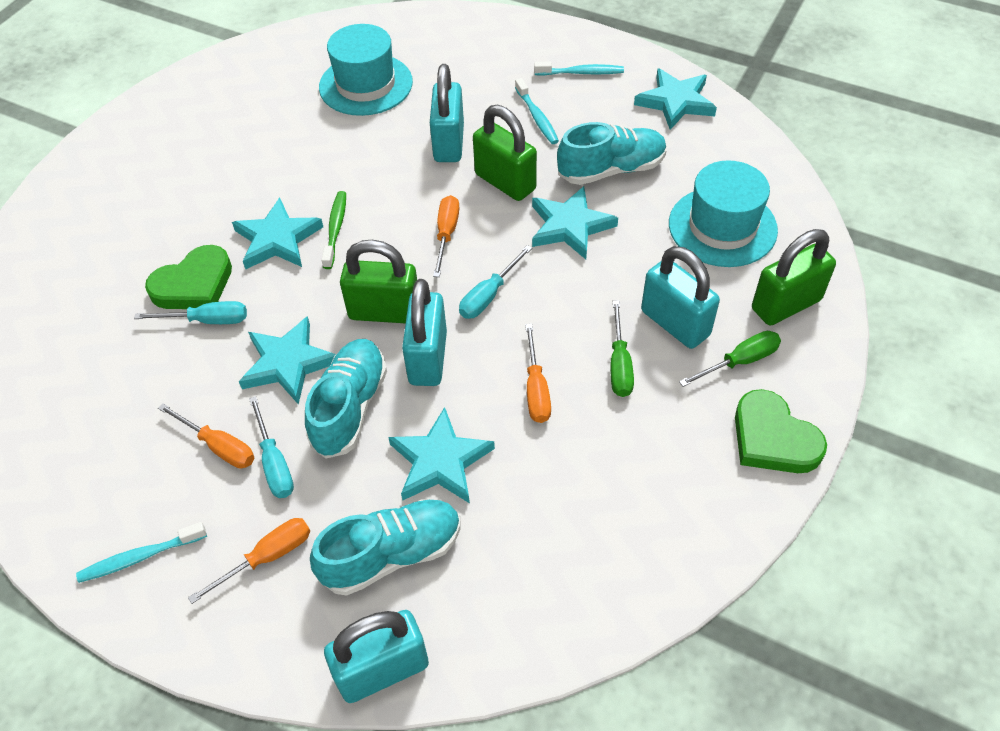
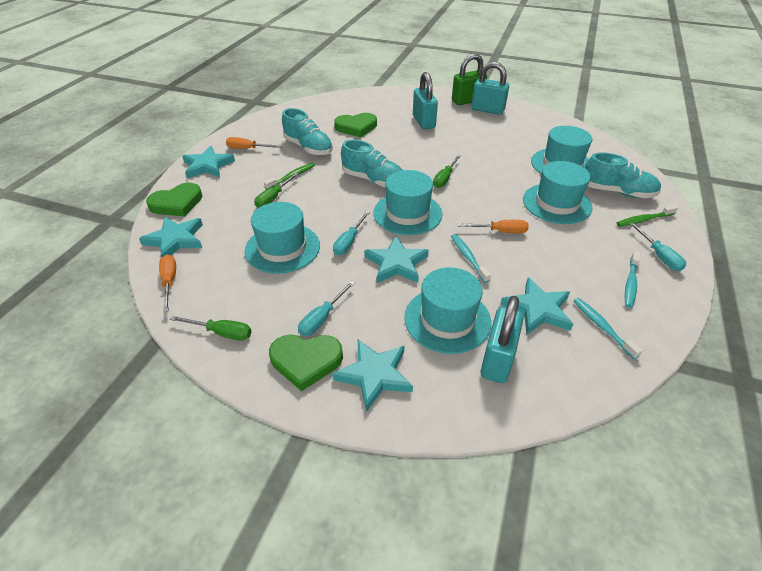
green heart: 2 -> 3
green padlock: 3 -> 1
green screwdriver: 2 -> 3
green toothbrush: 1 -> 2
orange screwdriver: 4 -> 3
turquoise hat: 2 -> 5
turquoise padlock: 4 -> 3

